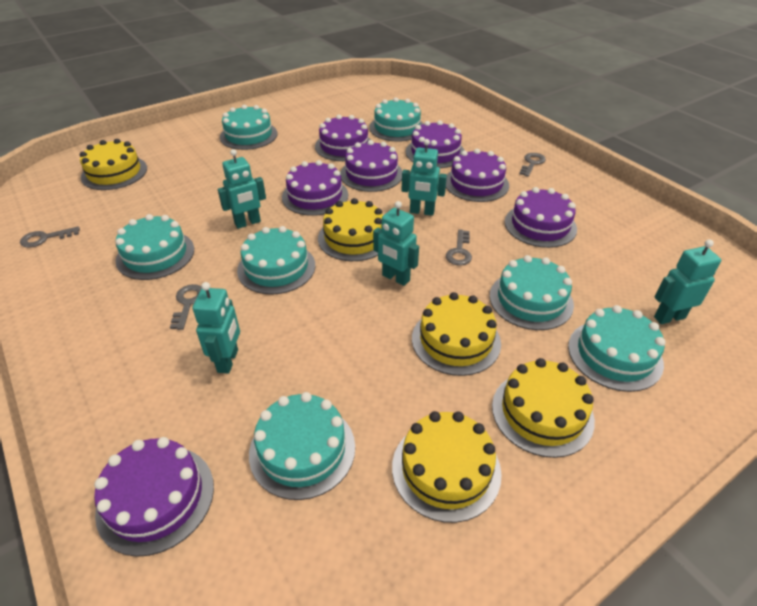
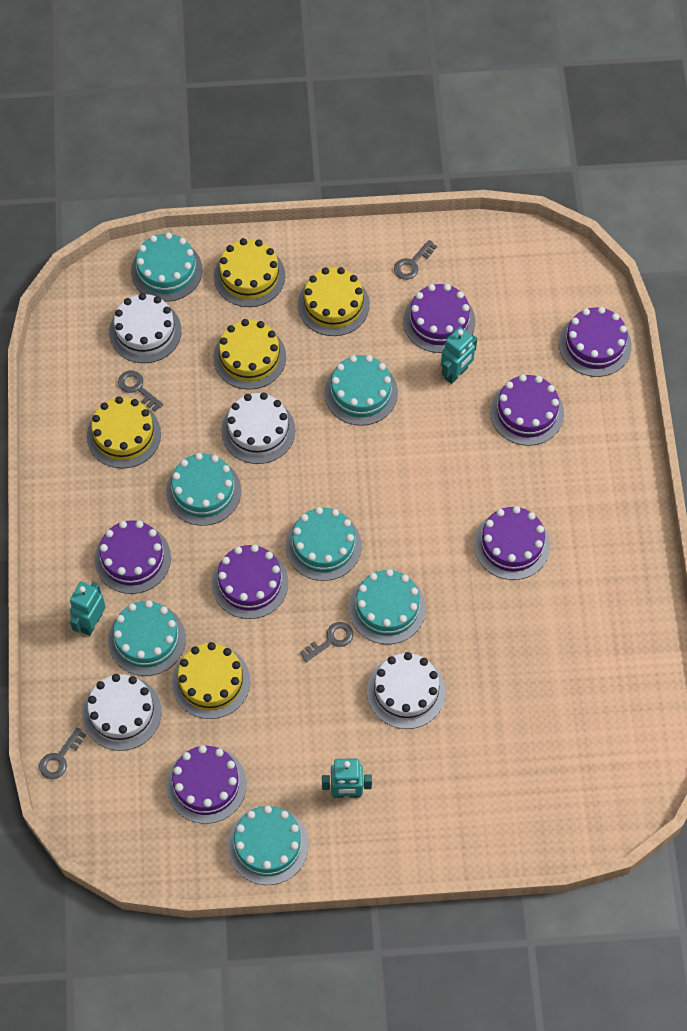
turquoise robot: 5 -> 3
white cake: 0 -> 4

